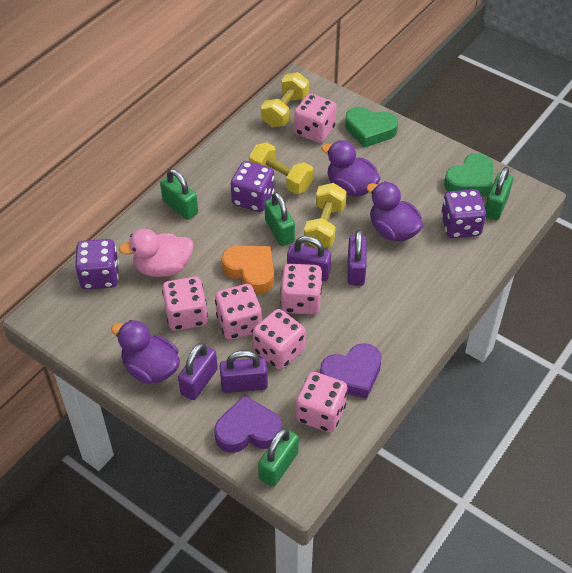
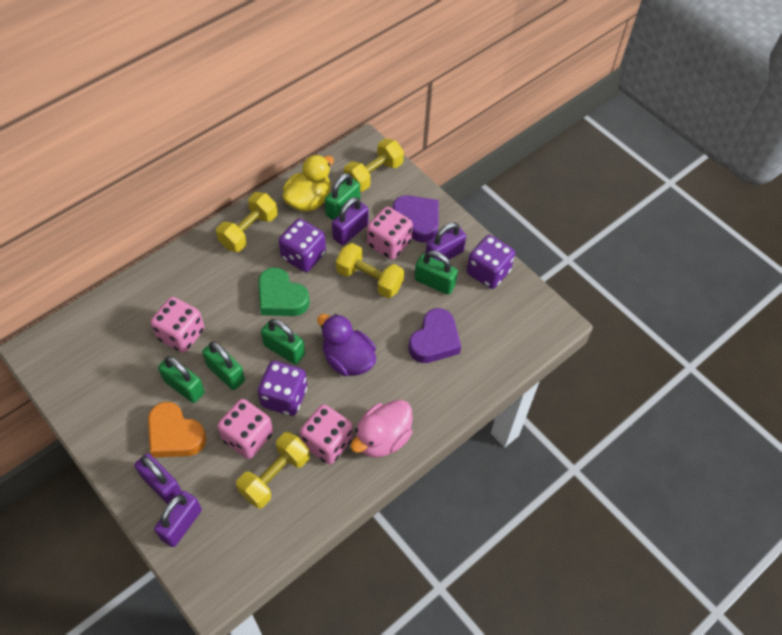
green heart: 2 -> 1
green padlock: 4 -> 5
pink dice: 6 -> 4
purple duck: 3 -> 1
yellow duck: 0 -> 1
yellow dumbbell: 3 -> 4

